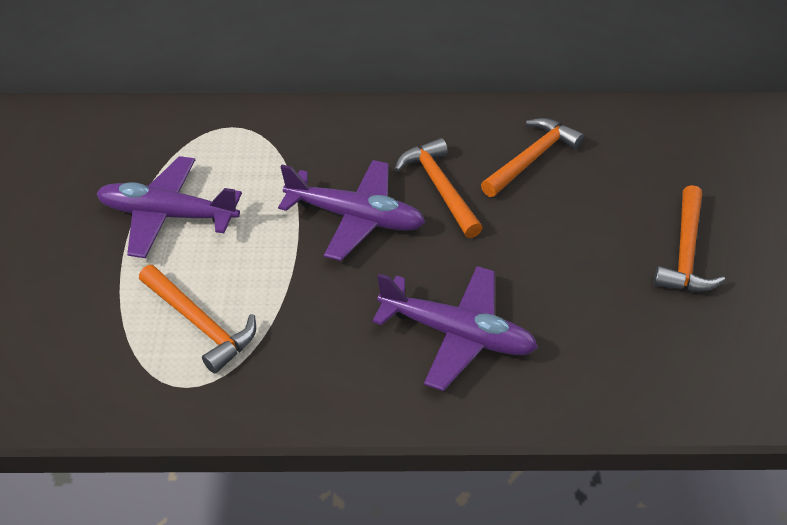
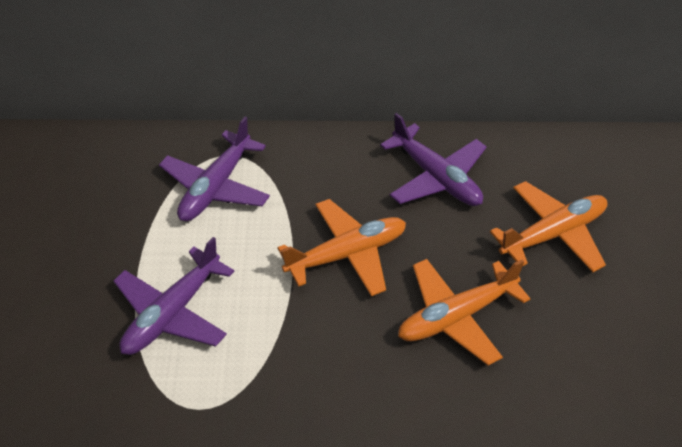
orange hammer: 4 -> 0
orange plane: 0 -> 3

